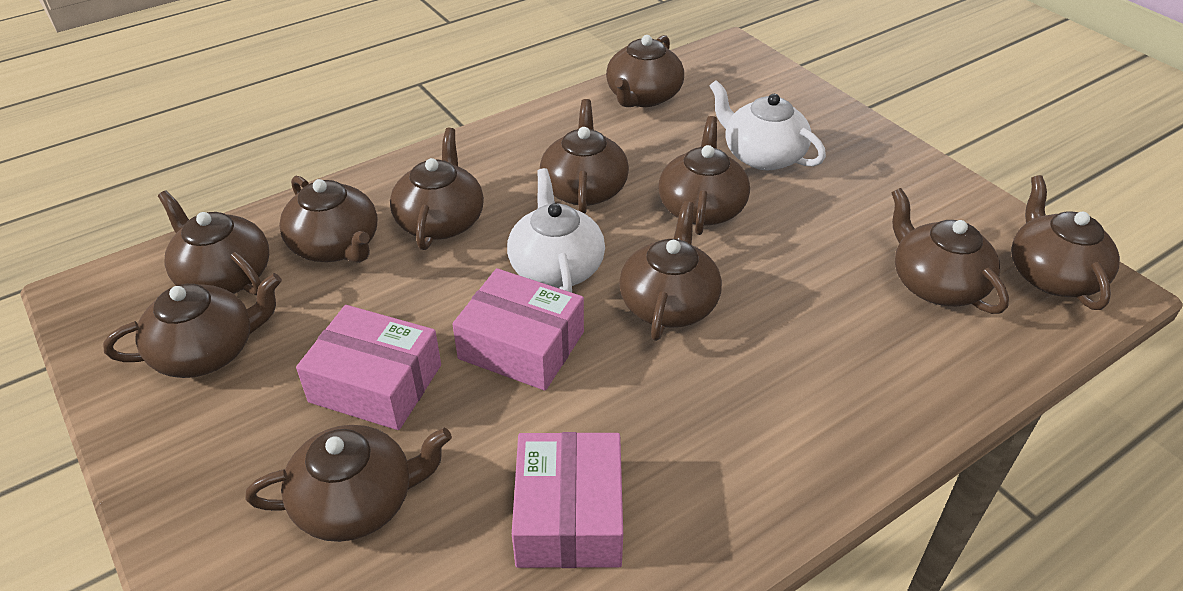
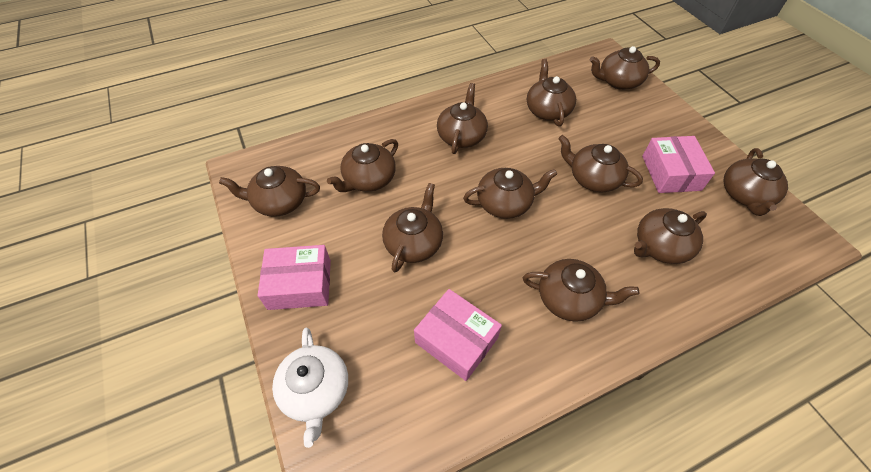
white teapot: 2 -> 1

